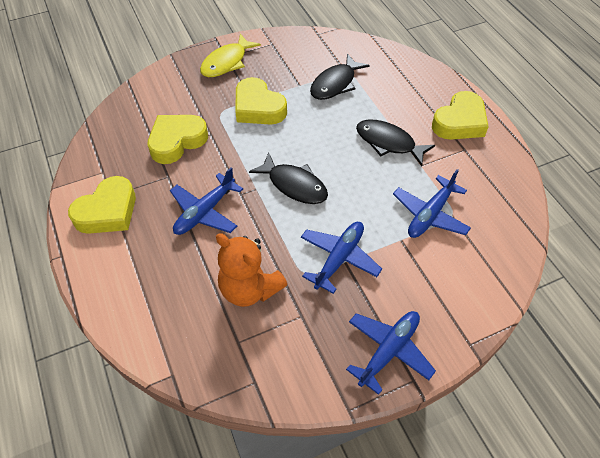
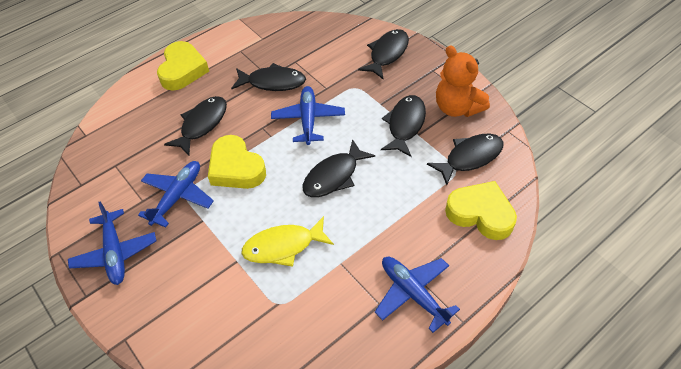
black fish: 3 -> 6
yellow heart: 4 -> 3

